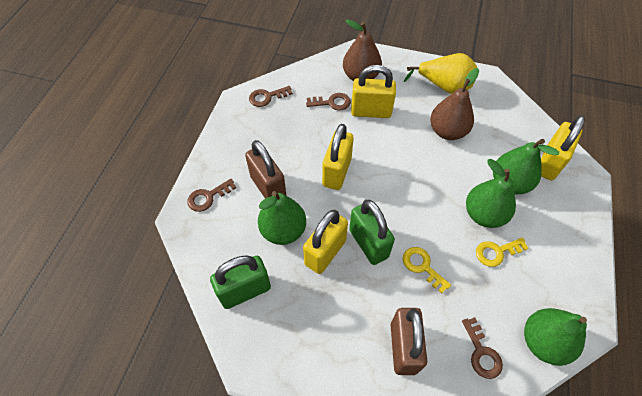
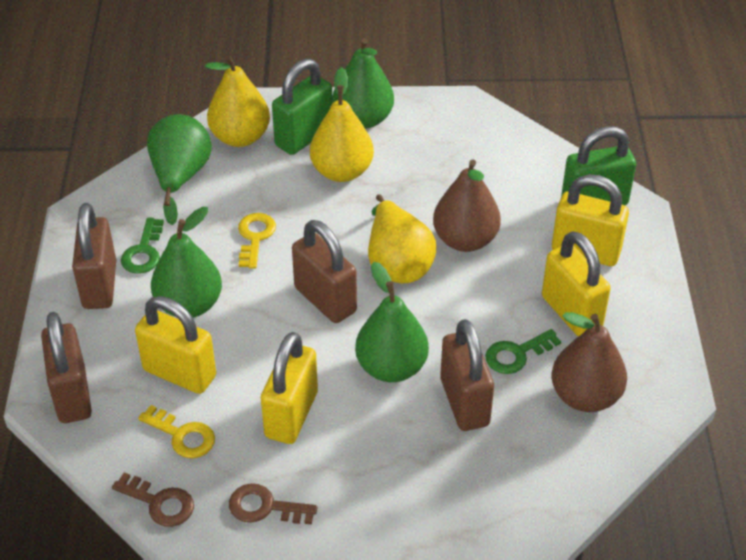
brown key: 4 -> 2
brown padlock: 2 -> 4
green key: 0 -> 2
yellow pear: 1 -> 3

